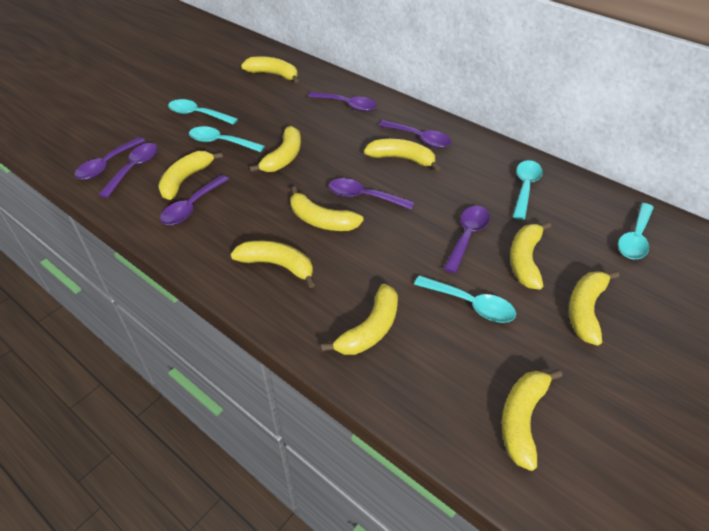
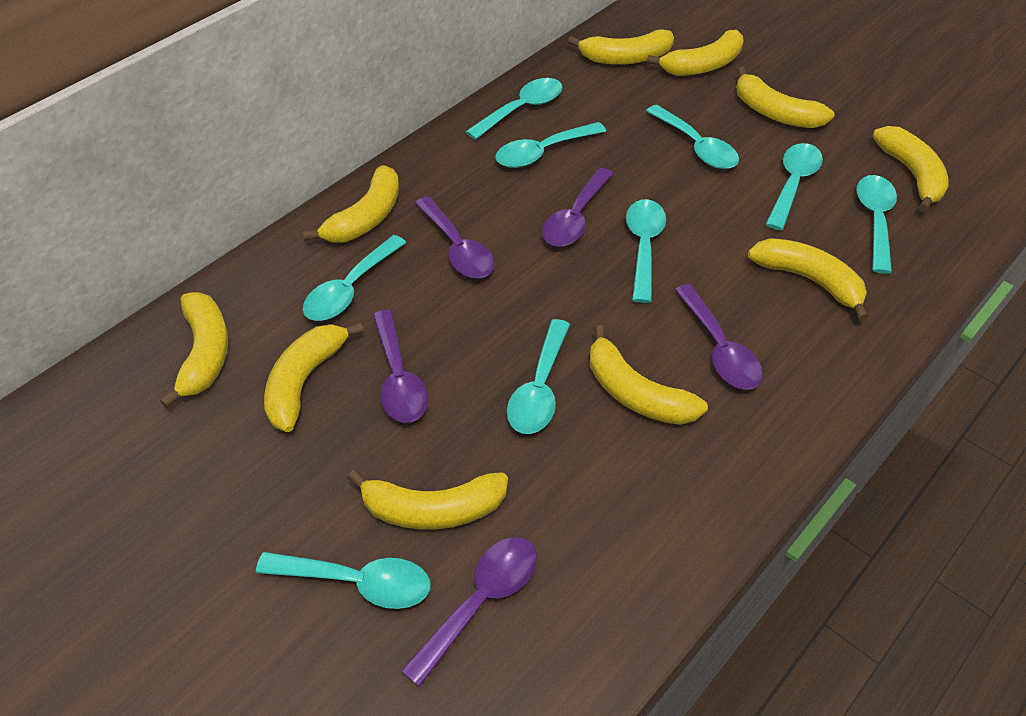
purple spoon: 7 -> 5
turquoise spoon: 5 -> 9

